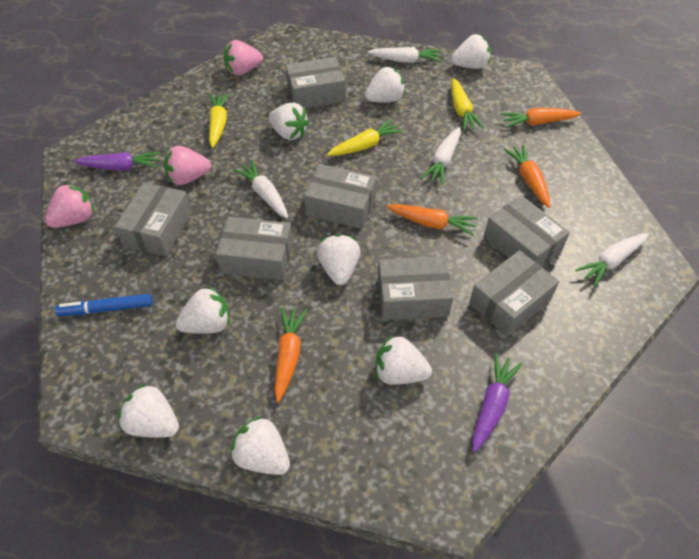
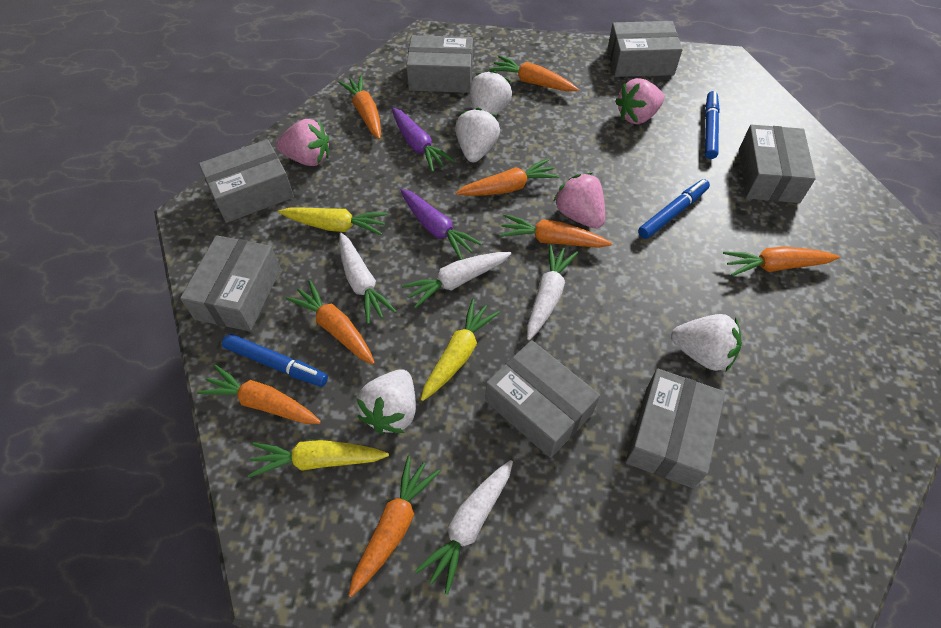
blue marker: 1 -> 3
orange carrot: 4 -> 8
white strawberry: 8 -> 4

